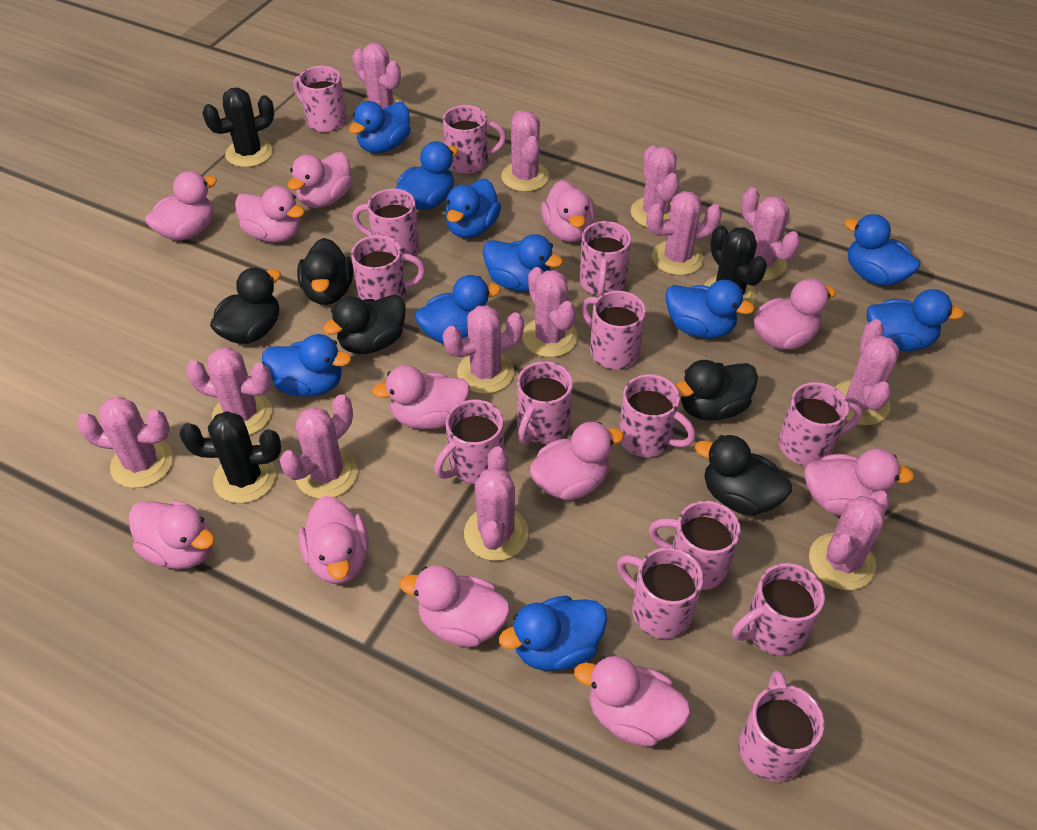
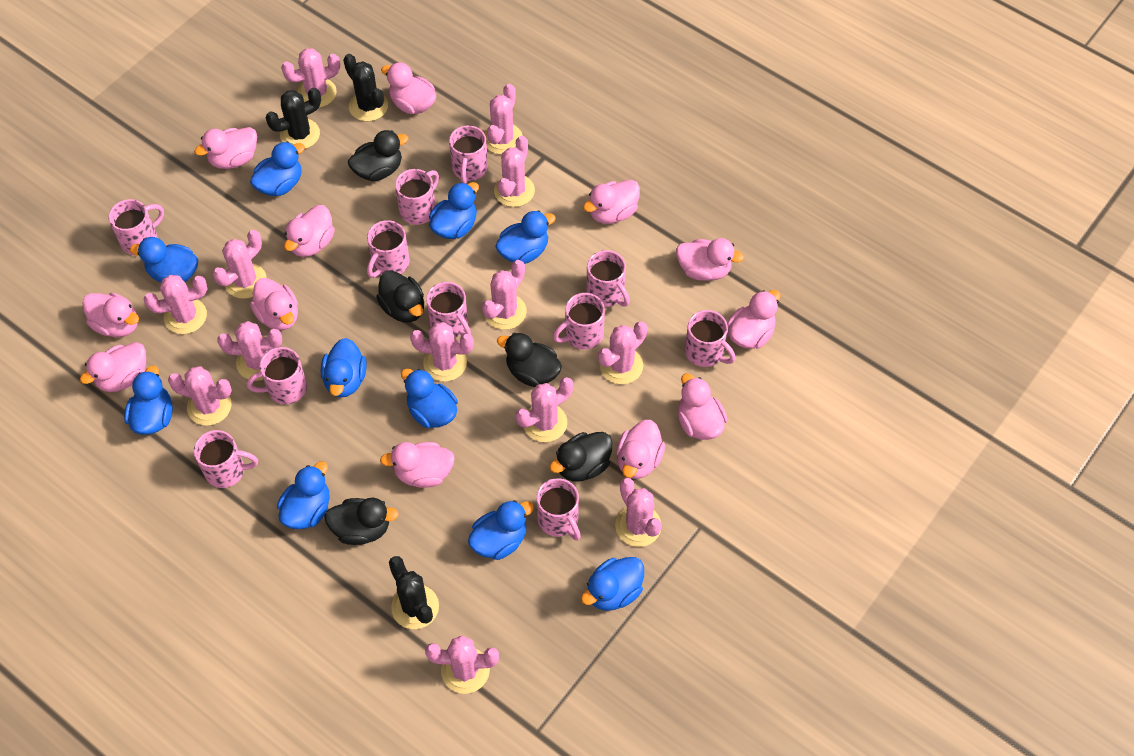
pink mug: 14 -> 11

